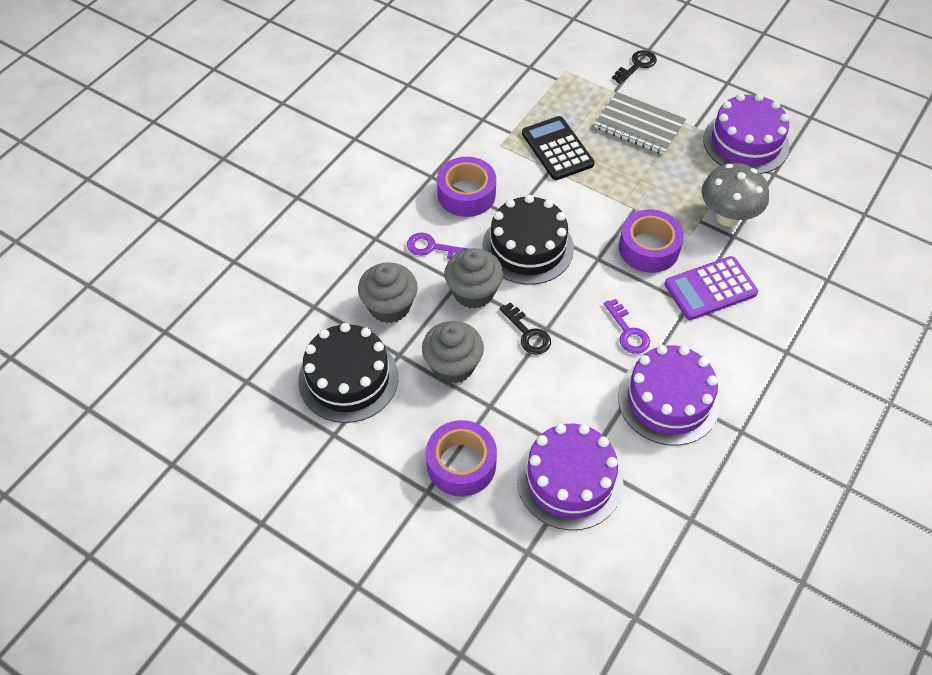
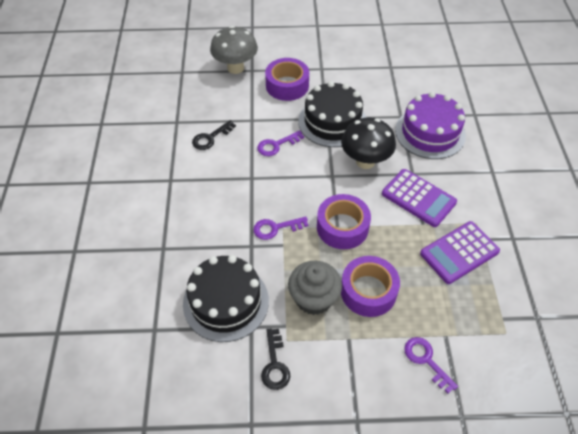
black calculator: 1 -> 0
black mushroom: 0 -> 1
grey cupcake: 3 -> 1
grey notebook: 1 -> 0
purple cake: 3 -> 1
purple calculator: 1 -> 2
purple key: 2 -> 3

